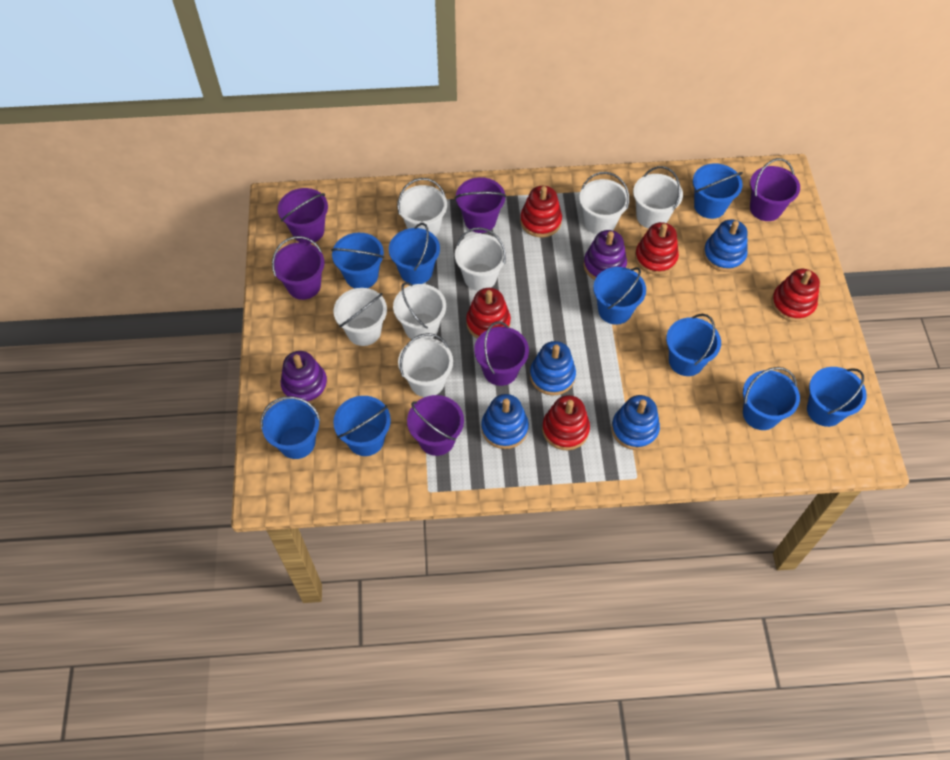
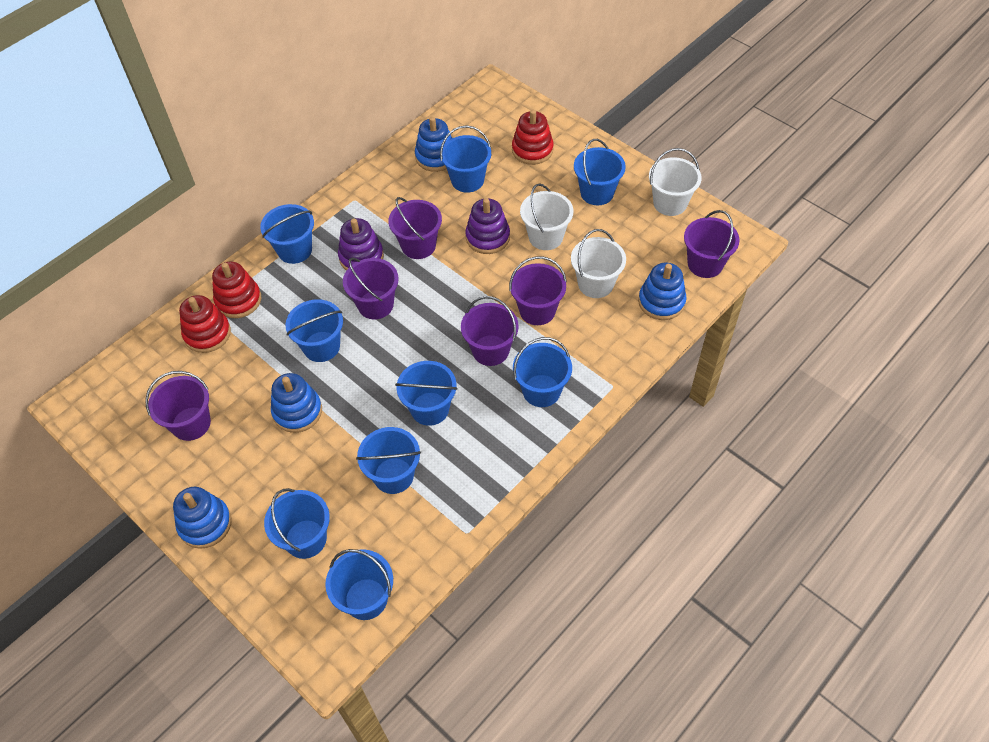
red stacking toy: 5 -> 3
white bucket: 7 -> 3

